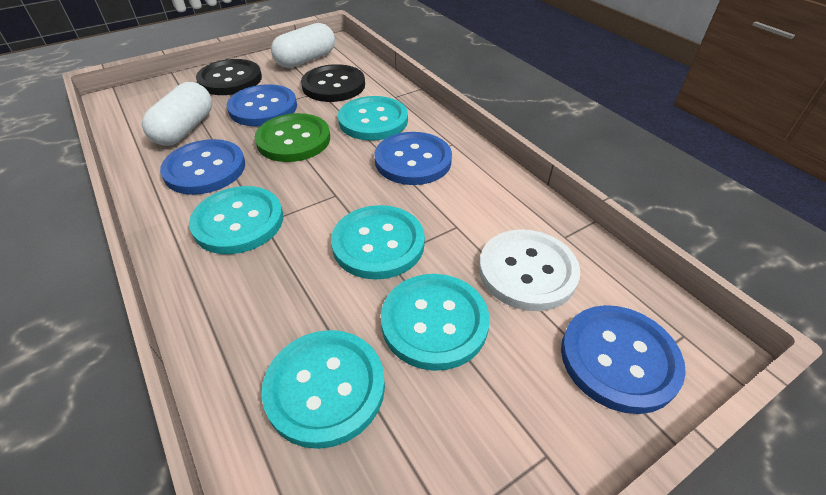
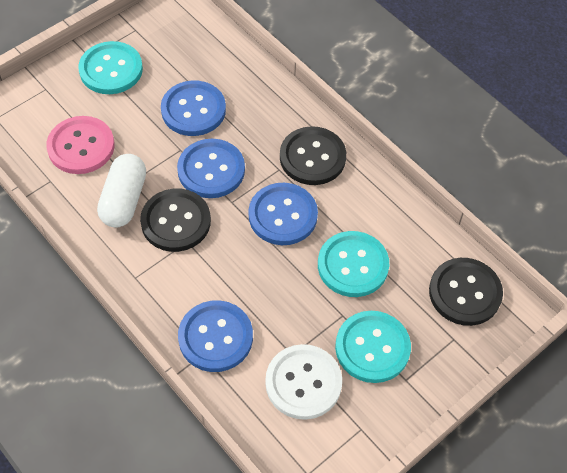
black button: 2 -> 3
green button: 1 -> 0
pink button: 0 -> 1
turquoise button: 5 -> 3
white capsule: 2 -> 1

